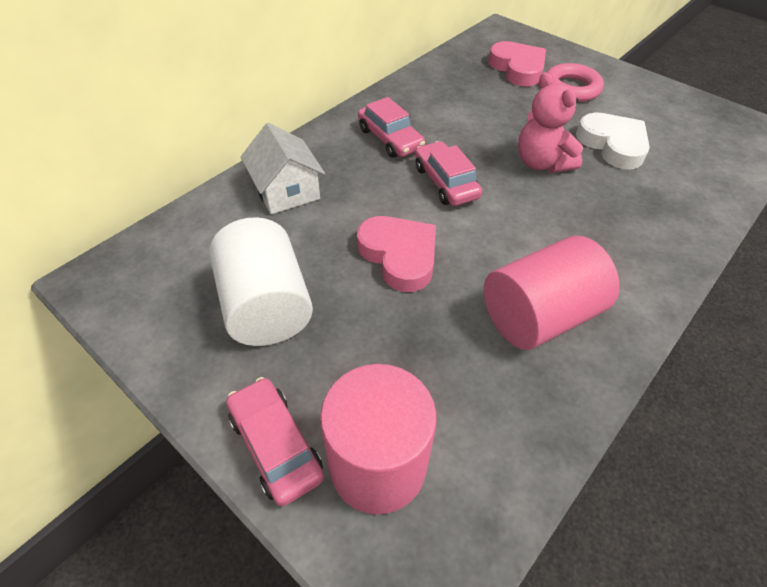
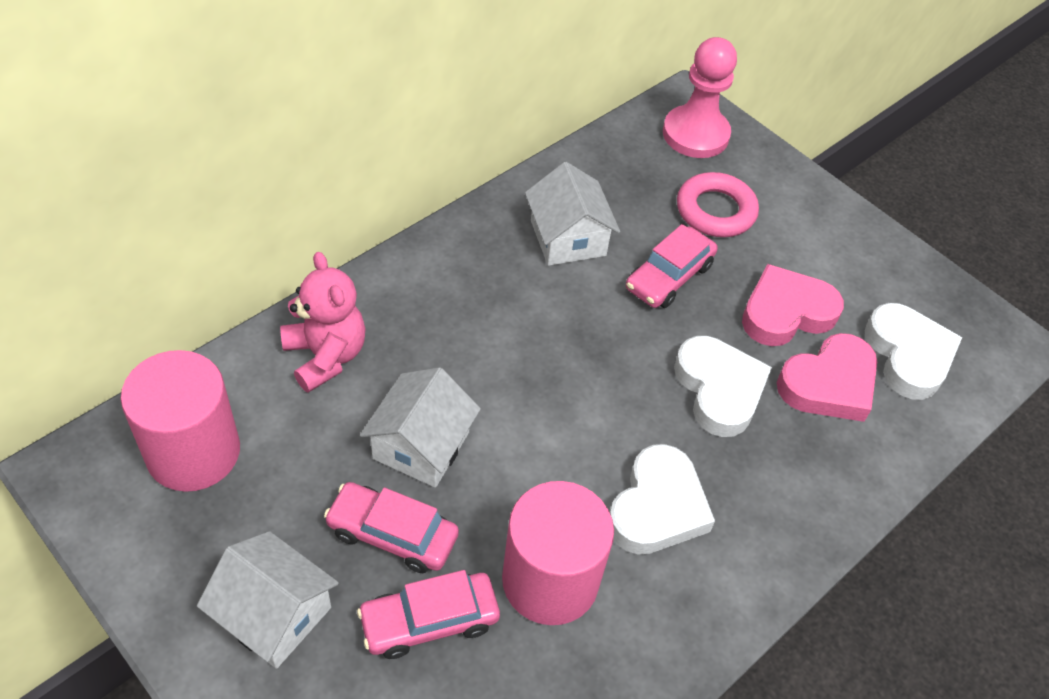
pink pawn: 0 -> 1
white cylinder: 1 -> 0
white heart: 1 -> 3
white house: 1 -> 3

